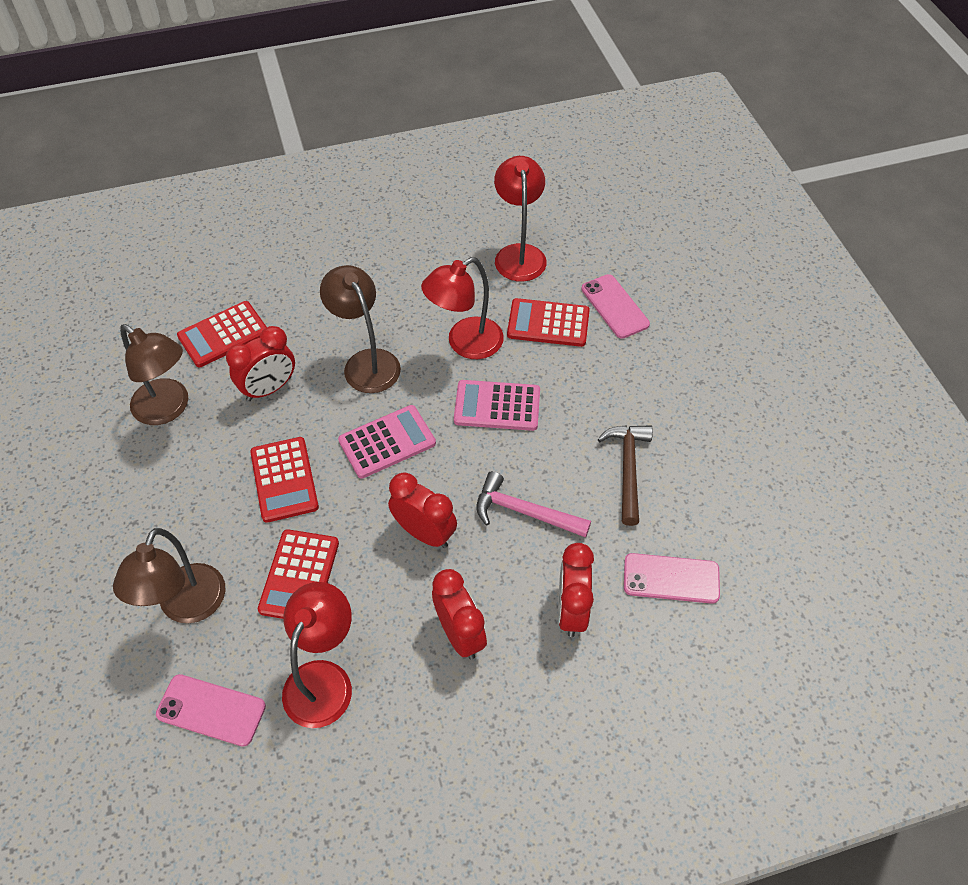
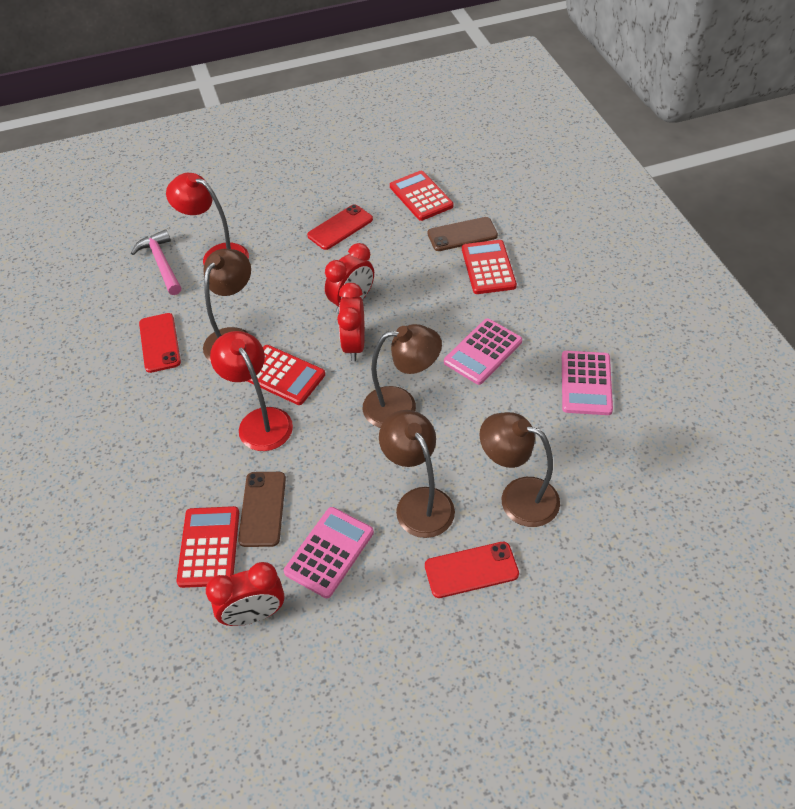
brown hammer: 1 -> 0
brown lamp: 3 -> 4
brown phone: 0 -> 2
pink calculator: 2 -> 3
pink phone: 3 -> 0
red clock: 4 -> 3
red lamp: 3 -> 2
red phone: 0 -> 3

